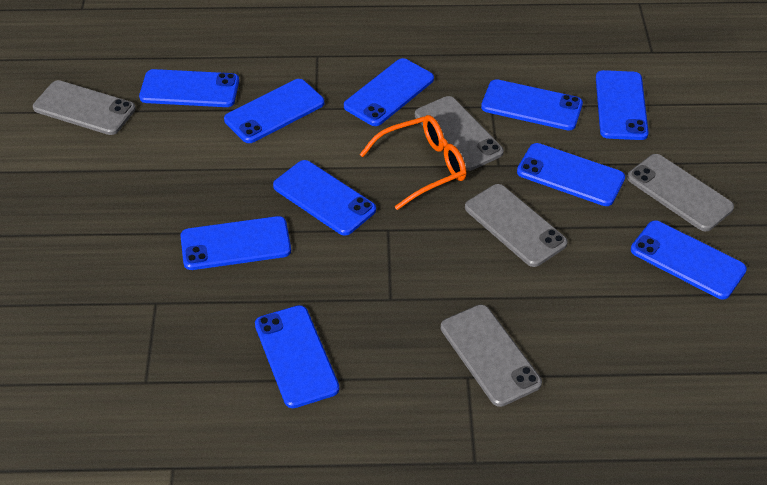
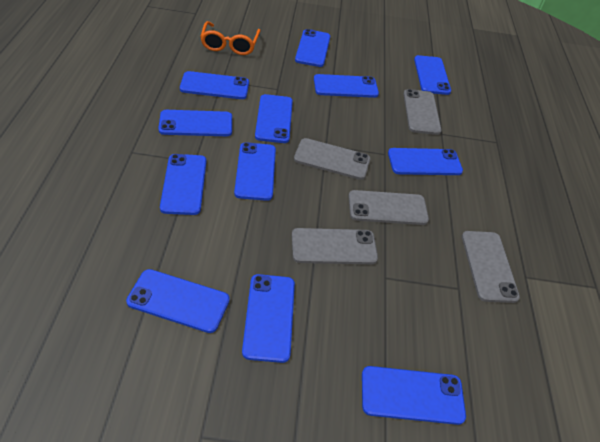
blue phone: 10 -> 12

